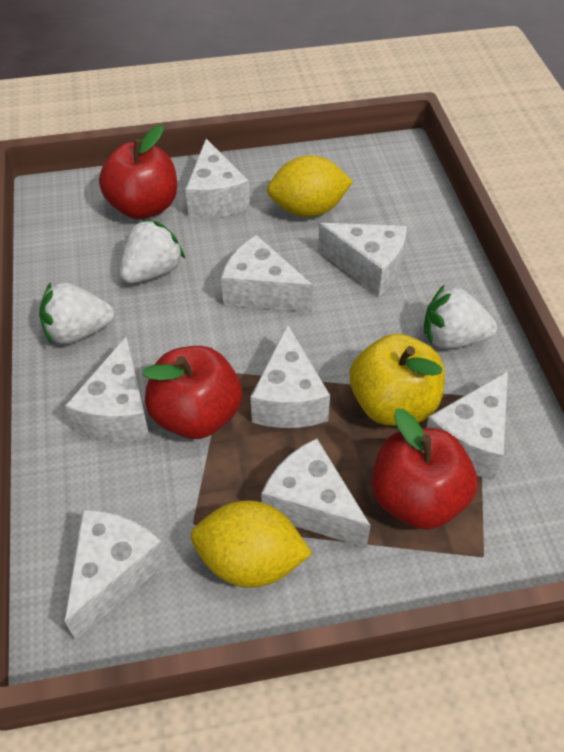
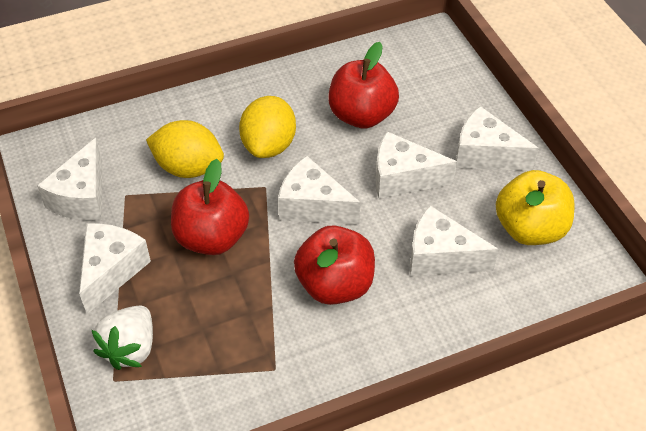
white cheese: 8 -> 6
white strawberry: 3 -> 1

